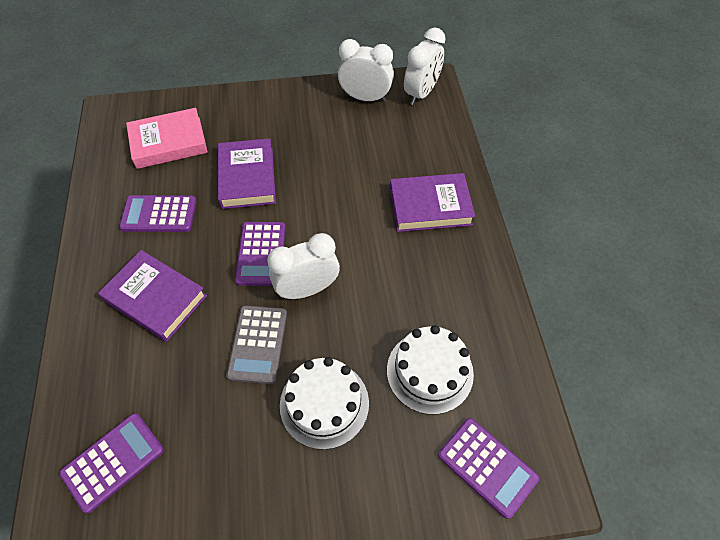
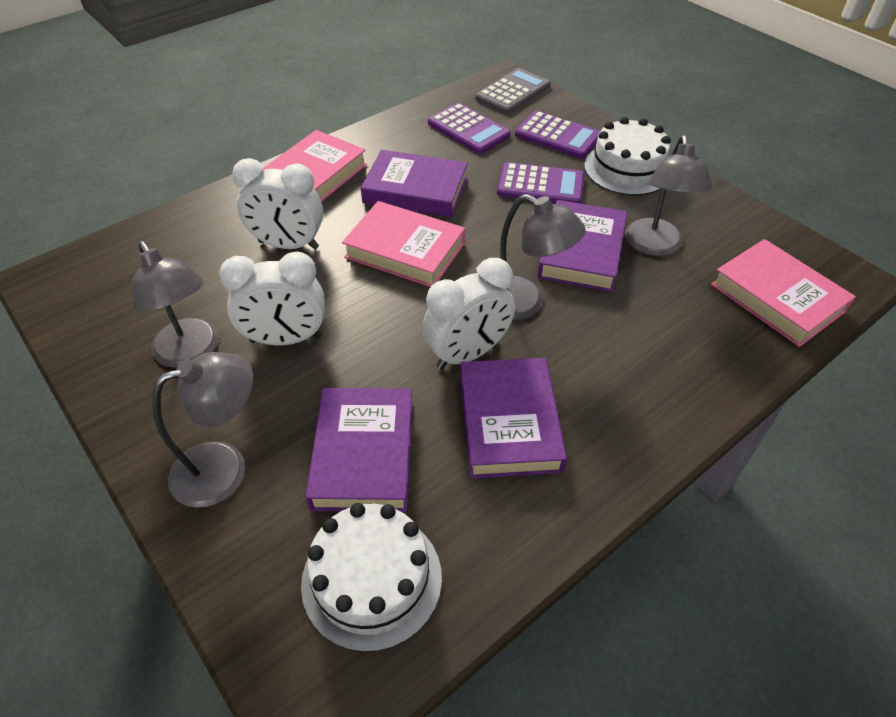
grey lamp: 0 -> 4
pink book: 1 -> 3
purple book: 3 -> 4
purple calculator: 4 -> 3

